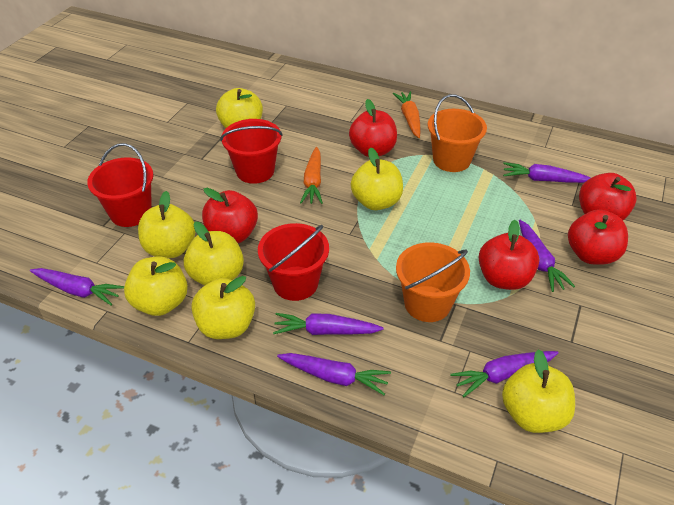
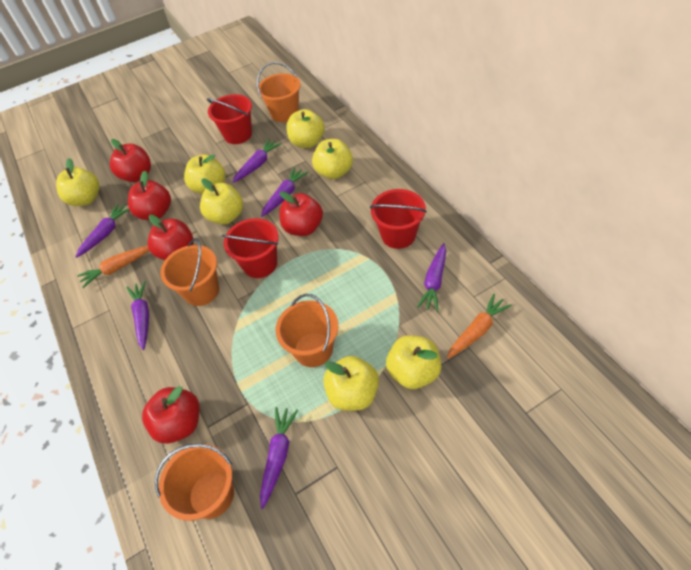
orange bucket: 2 -> 4

